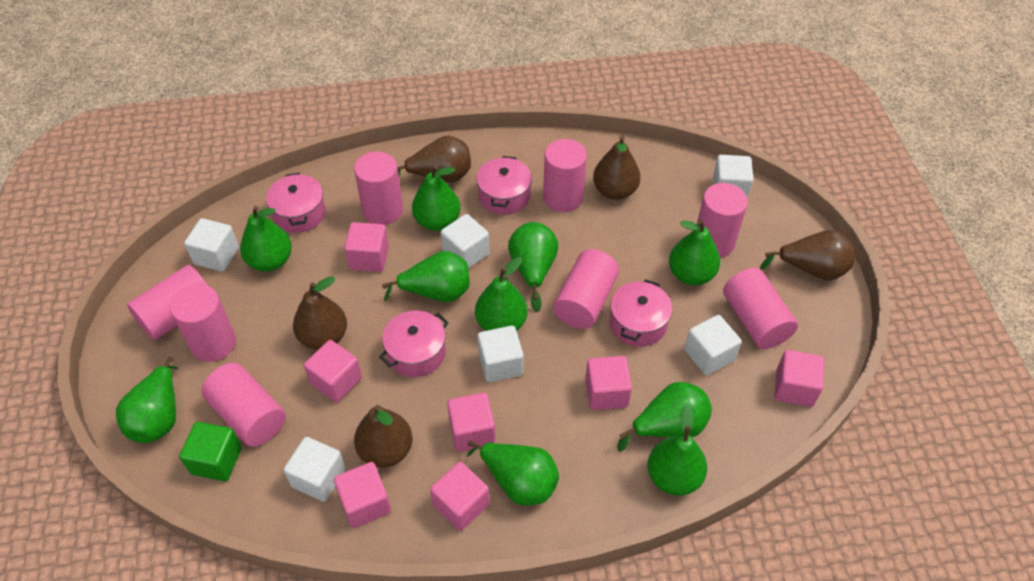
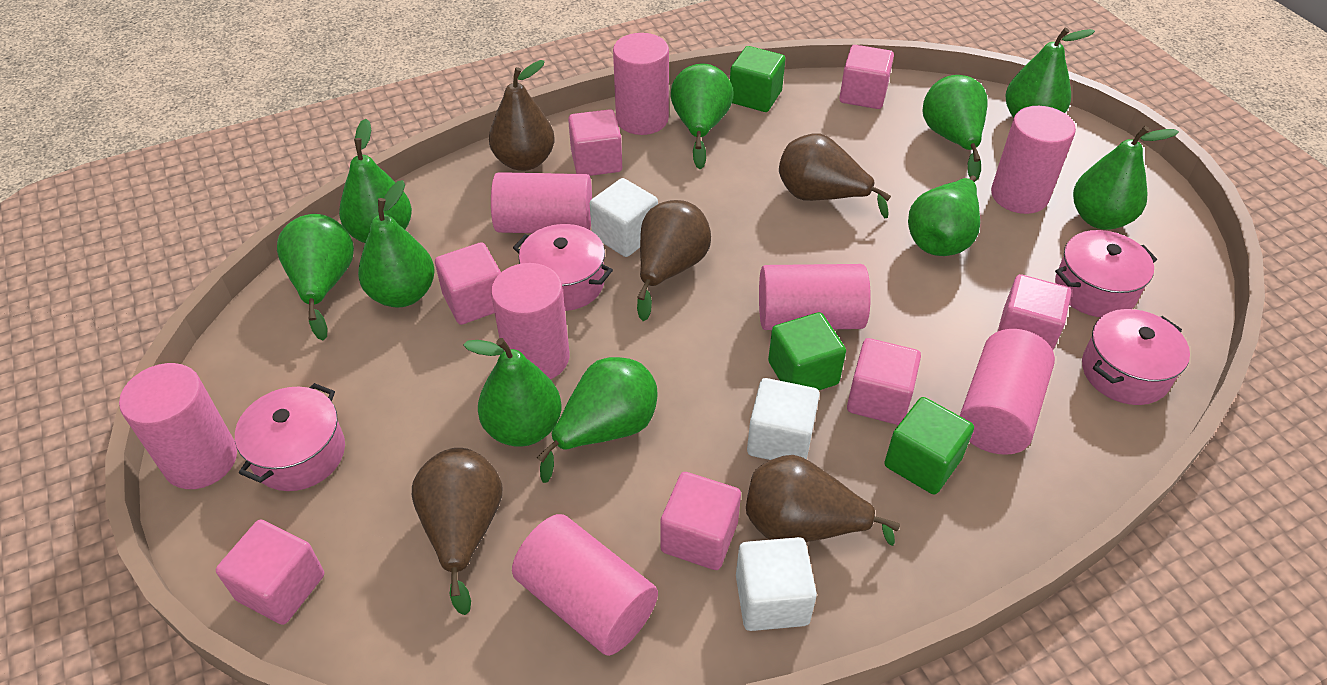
green cube: 1 -> 3
white cube: 6 -> 3

